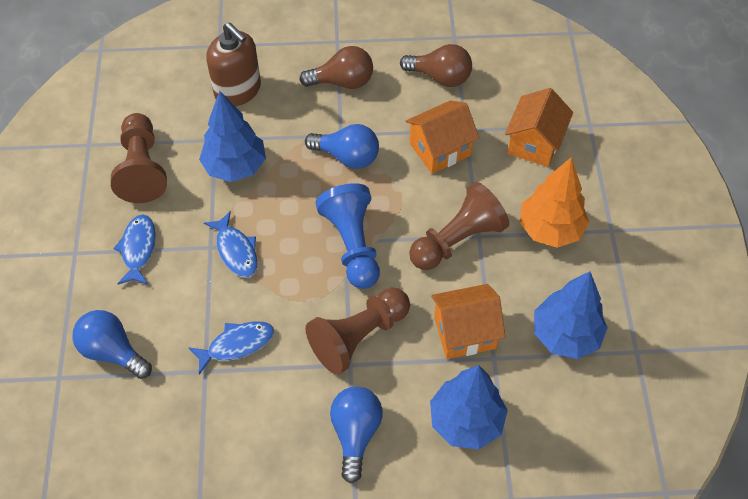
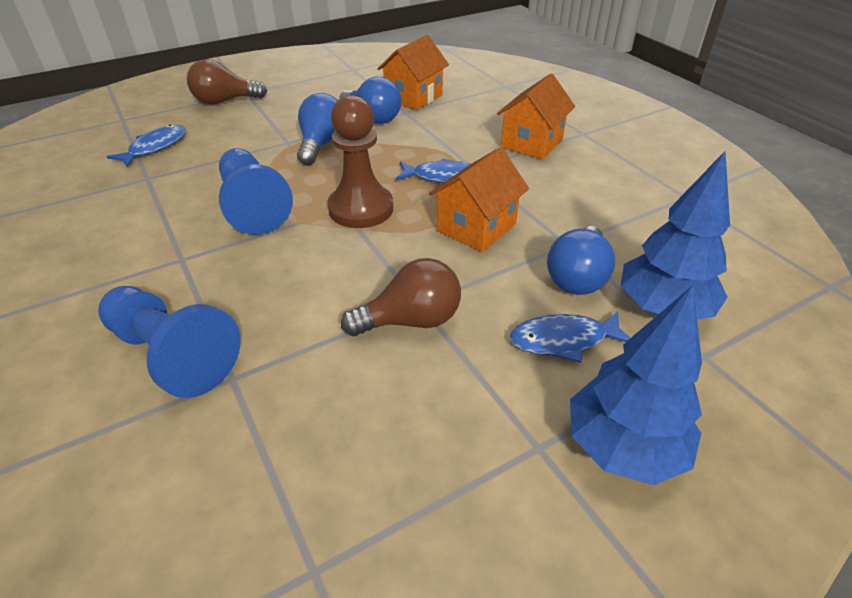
blue pawn: 1 -> 2
blue tree: 3 -> 2
brown pawn: 3 -> 1
brown soap dispenser: 1 -> 0
orange tree: 1 -> 0

